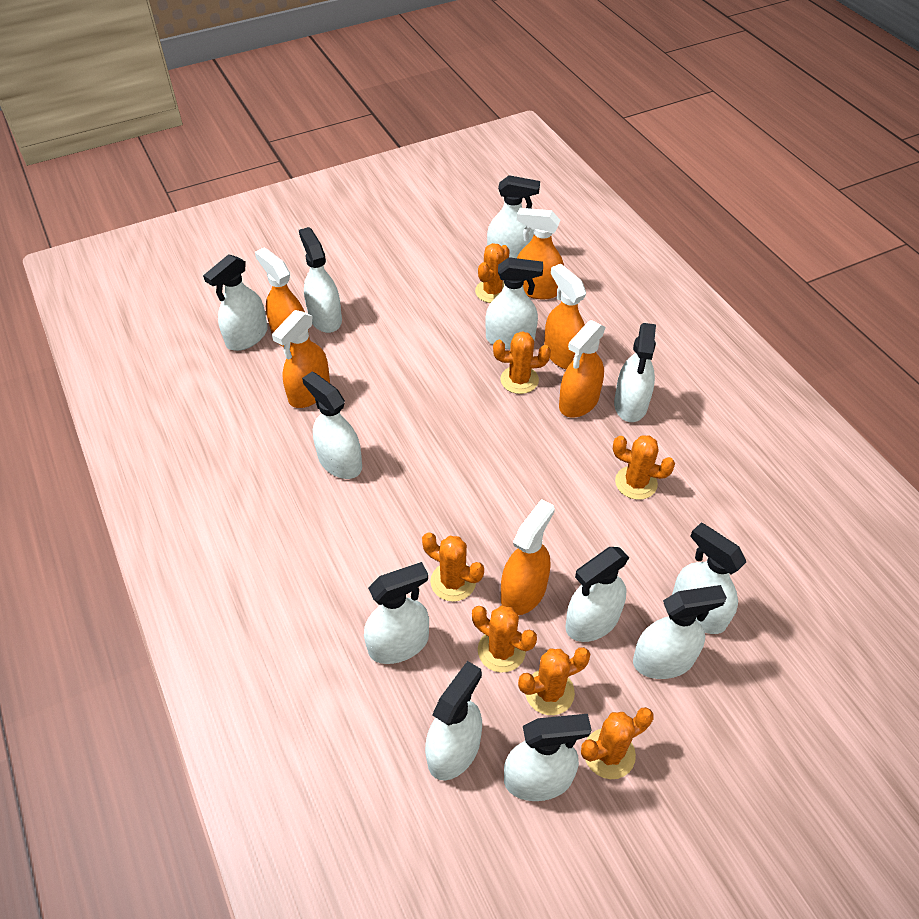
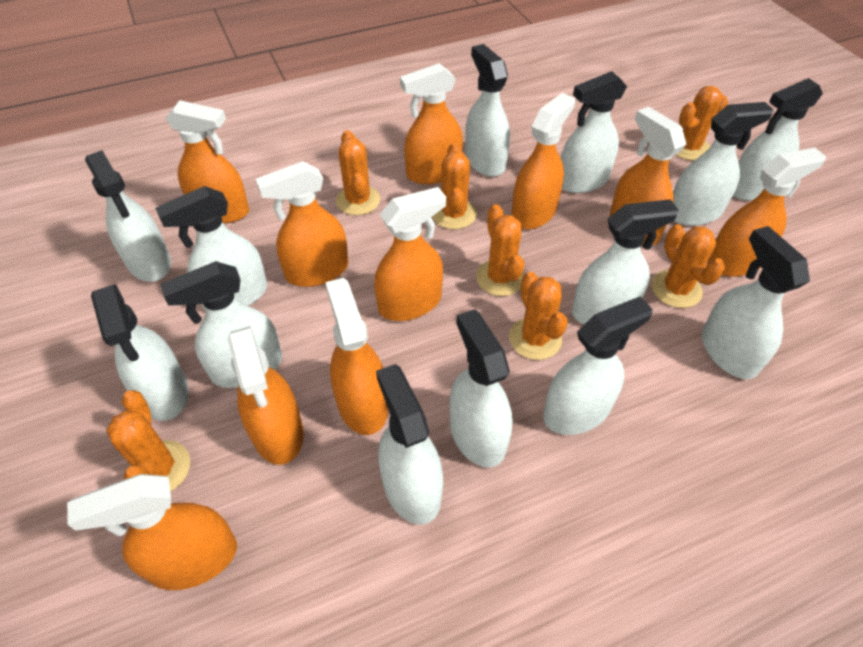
orange spray bottle: 6 -> 10
white spray bottle: 12 -> 13

